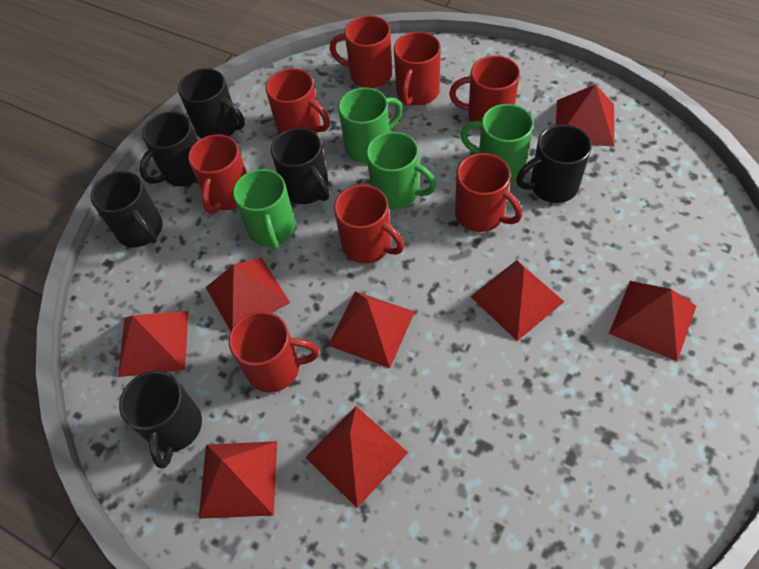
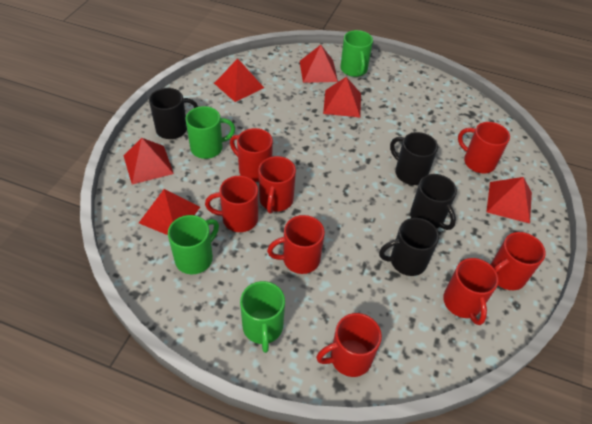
black mug: 6 -> 4
red pyramid: 8 -> 6

